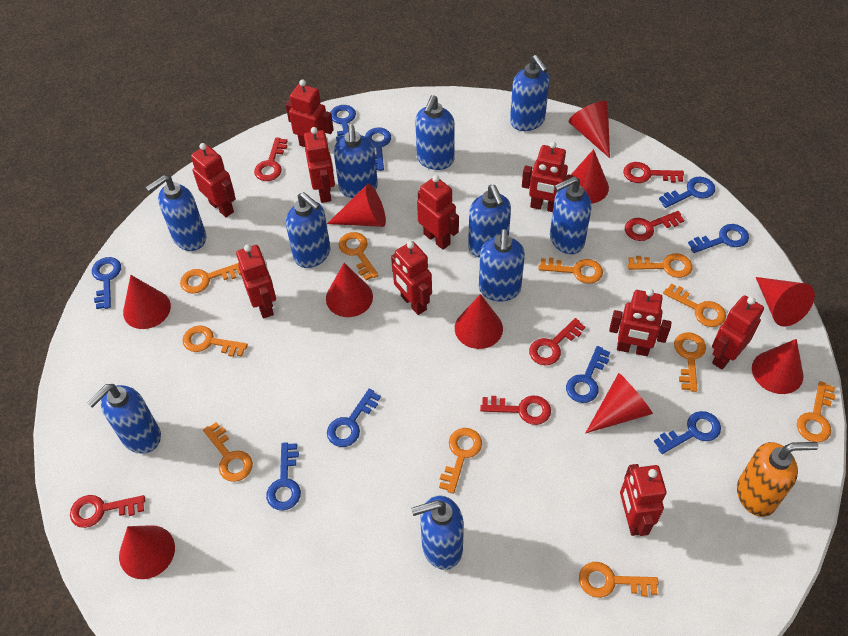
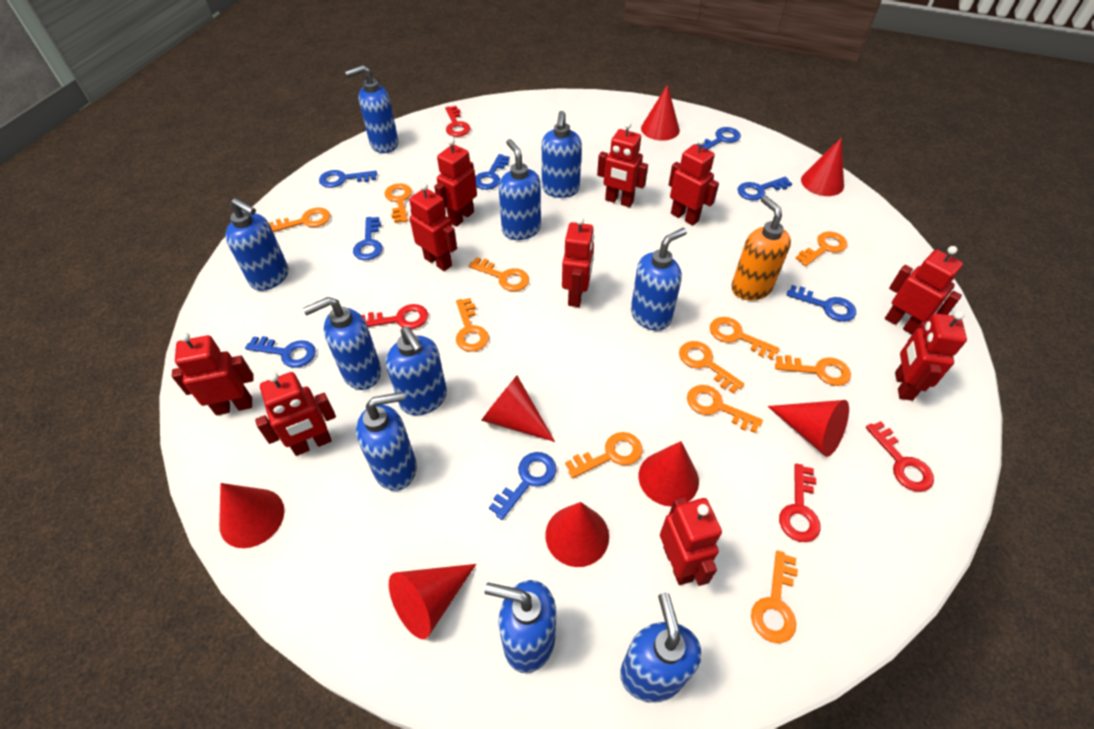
blue key: 9 -> 8
red cone: 10 -> 8
red key: 6 -> 4

